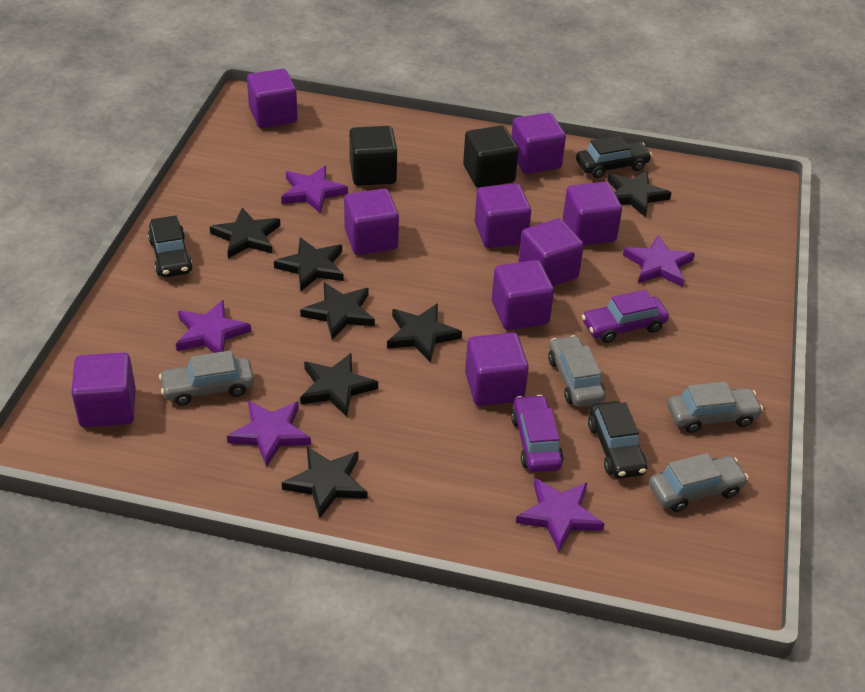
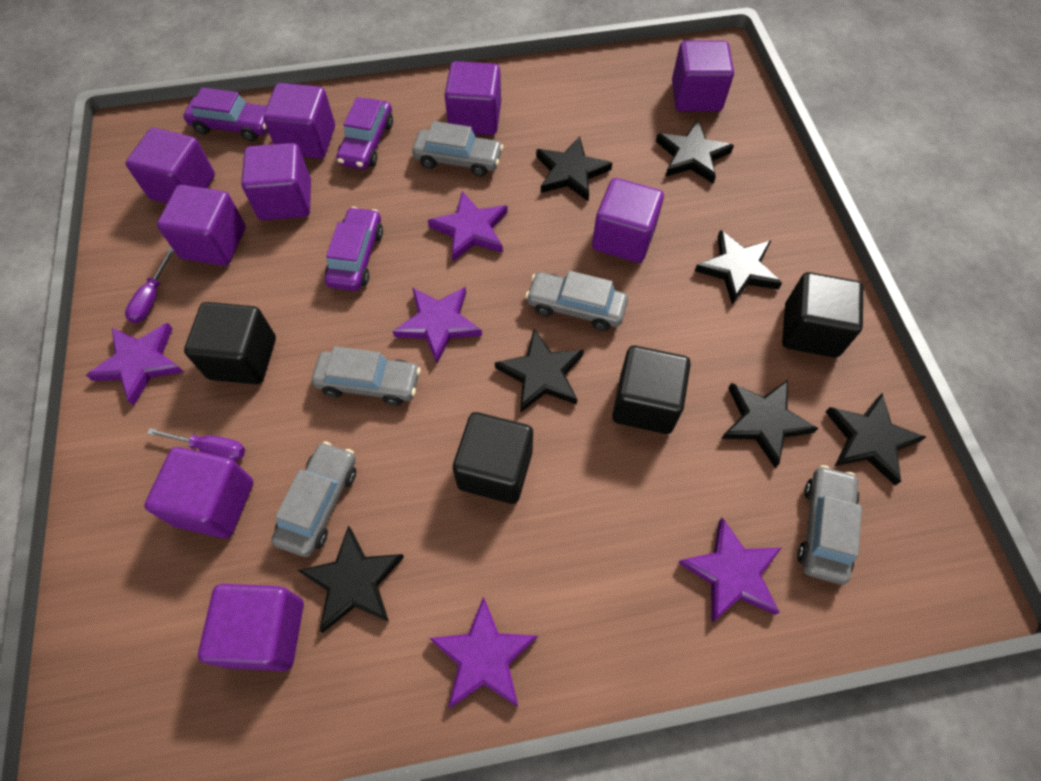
black car: 3 -> 0
black cube: 2 -> 4
grey car: 4 -> 5
purple car: 2 -> 3
purple screwdriver: 0 -> 2

